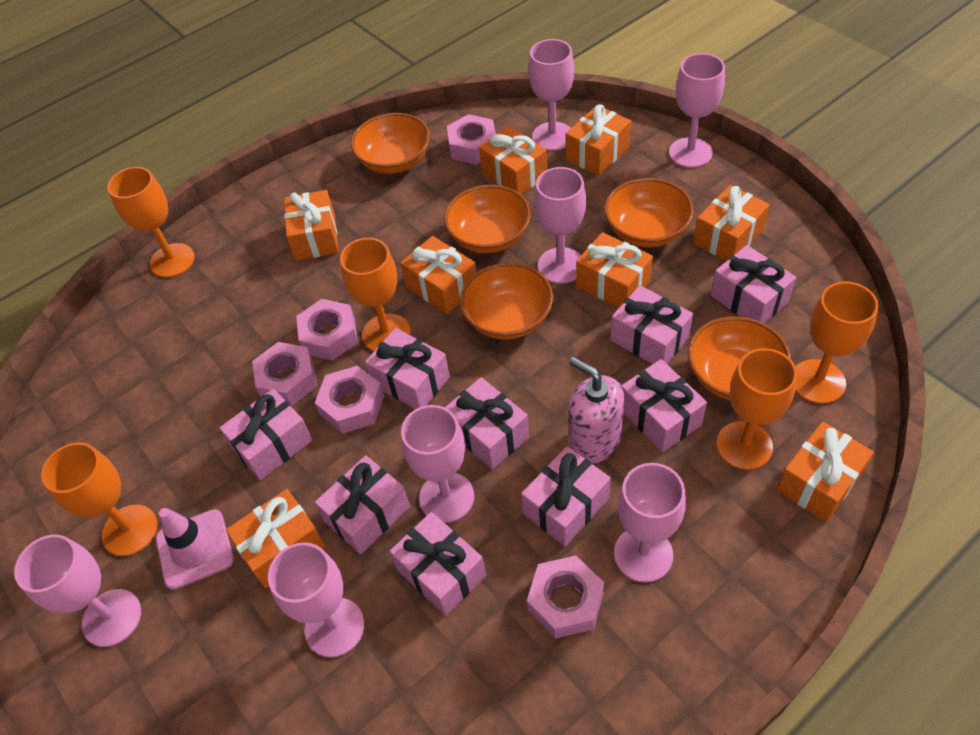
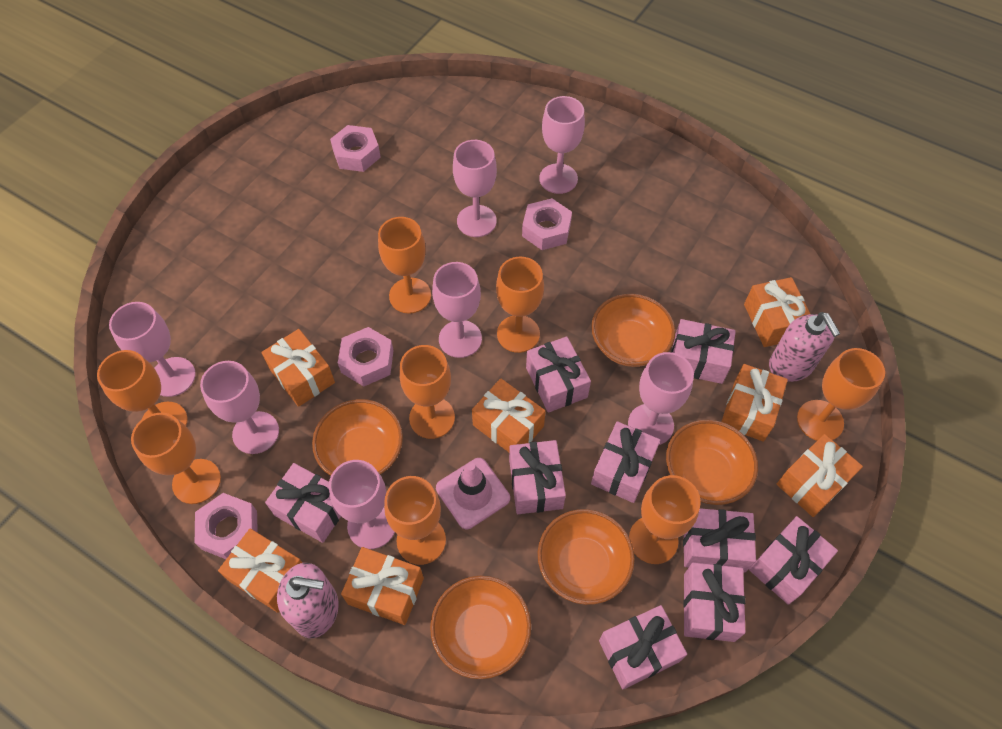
orange gift: 8 -> 7
orange goblet: 5 -> 8
pink nut: 5 -> 4
pink soap dispenser: 1 -> 2

